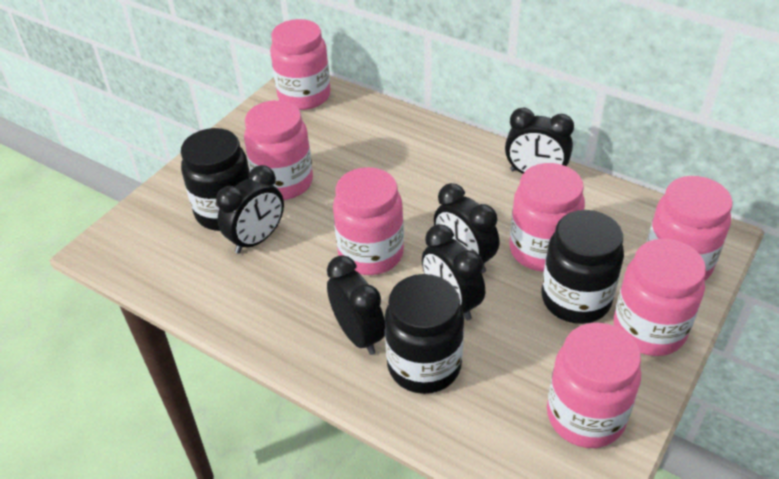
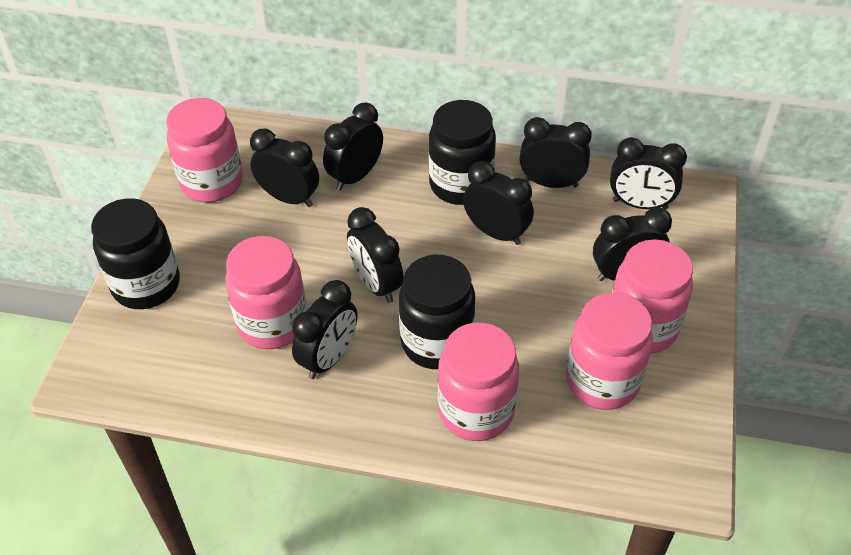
black clock: 5 -> 8
pink jar: 7 -> 5

